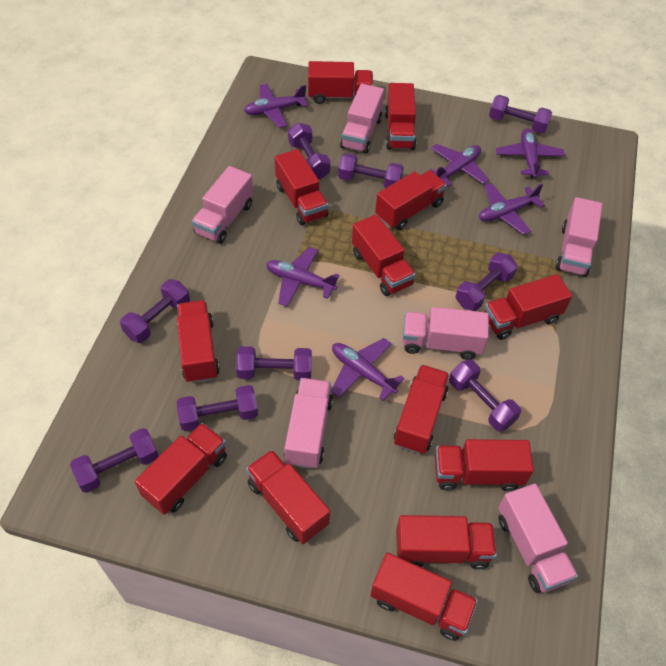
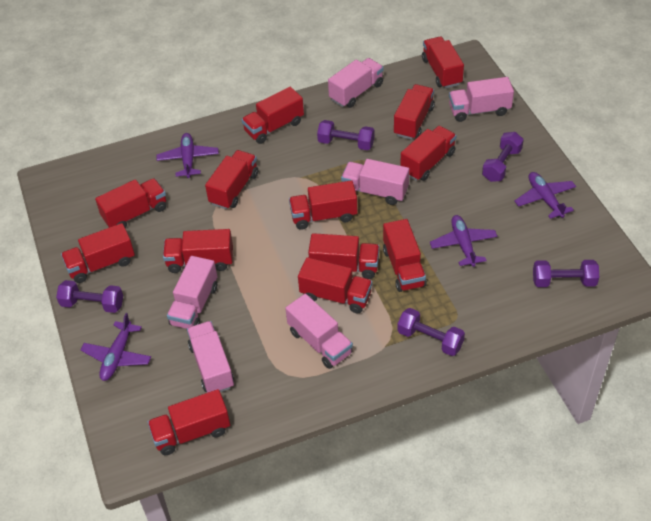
purple dumbbell: 9 -> 5
purple plane: 6 -> 4

